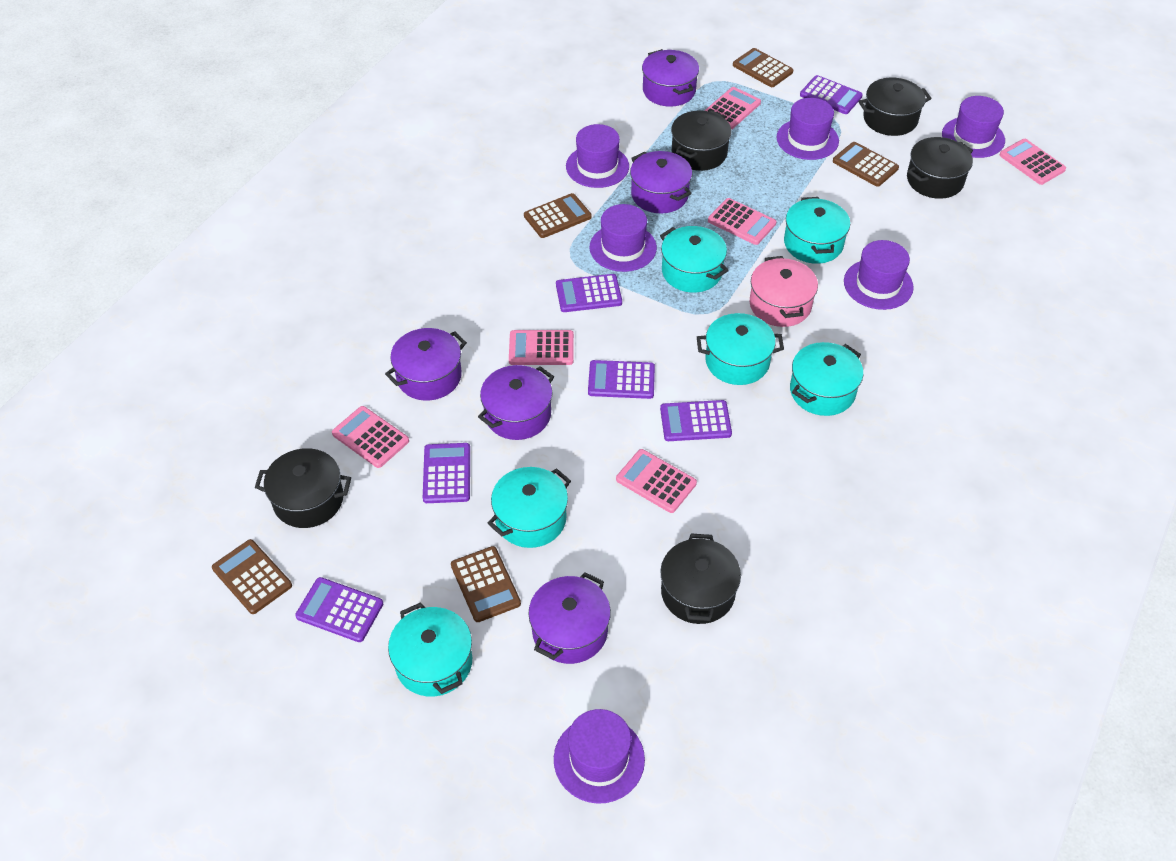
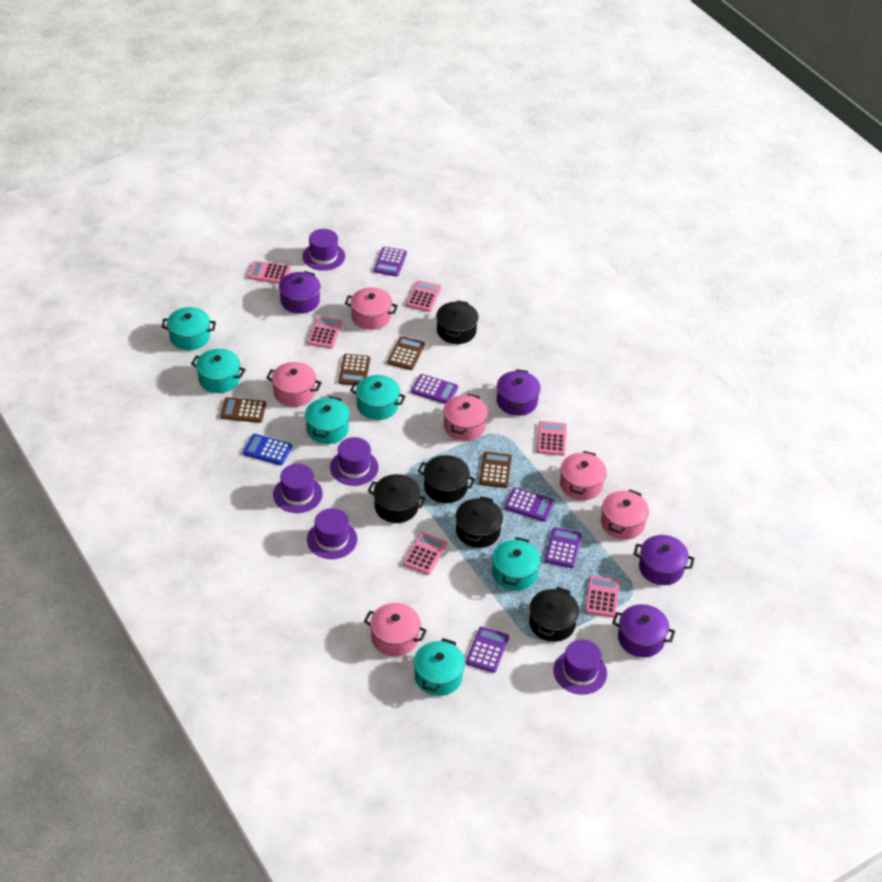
blue calculator: 0 -> 1
brown calculator: 5 -> 4
pink pot: 1 -> 6
purple calculator: 6 -> 5
purple hat: 6 -> 5
purple pot: 5 -> 4

